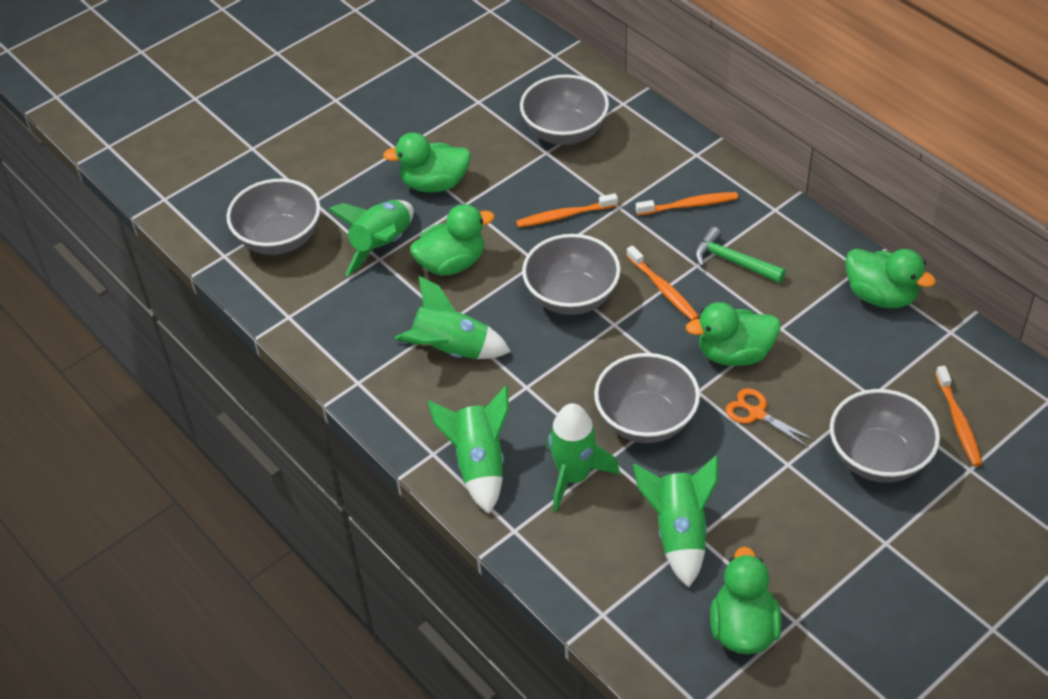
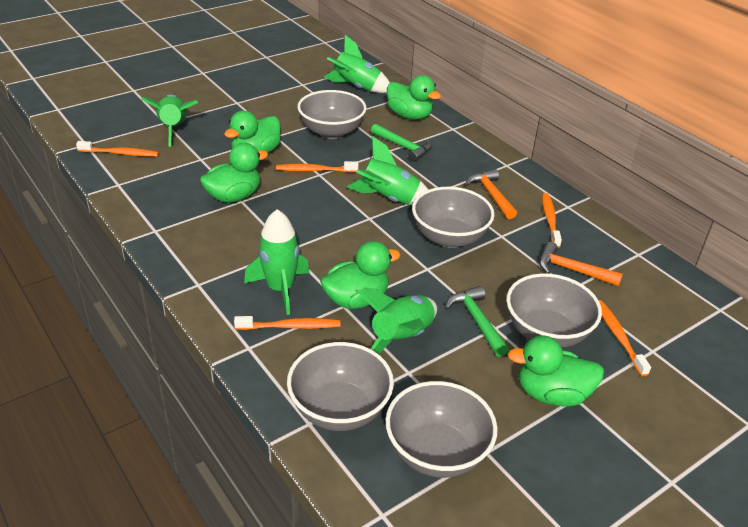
green hammer: 1 -> 2
orange hammer: 0 -> 2
orange scissors: 1 -> 0
orange toothbrush: 4 -> 5

